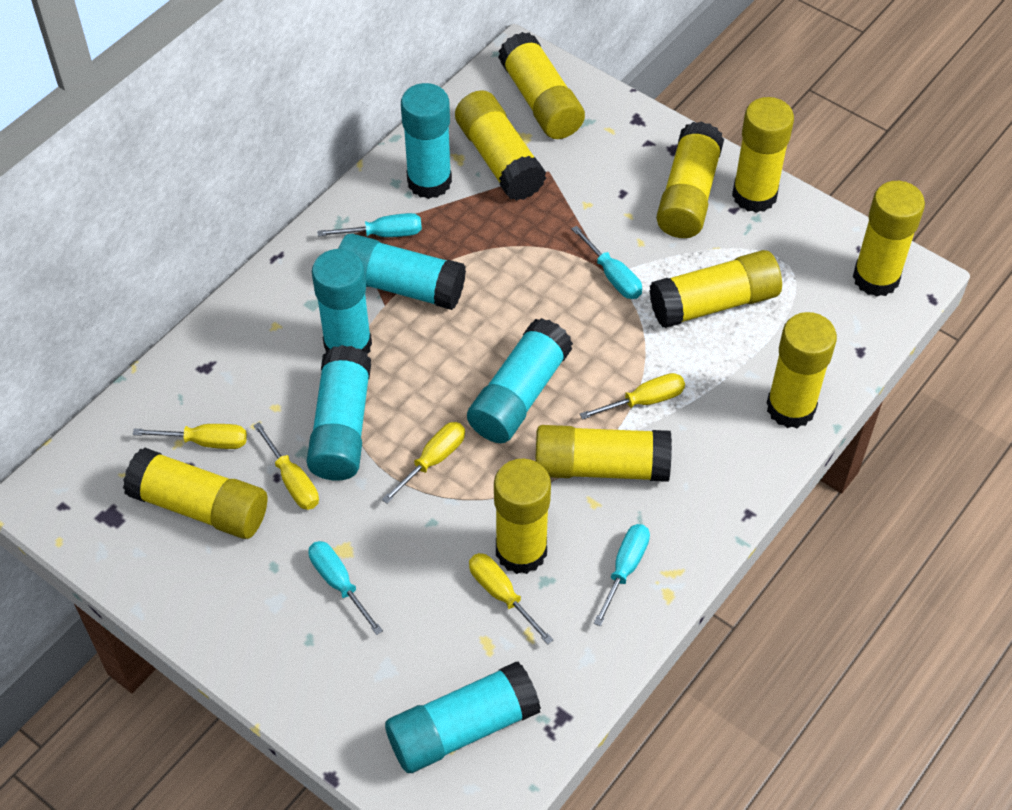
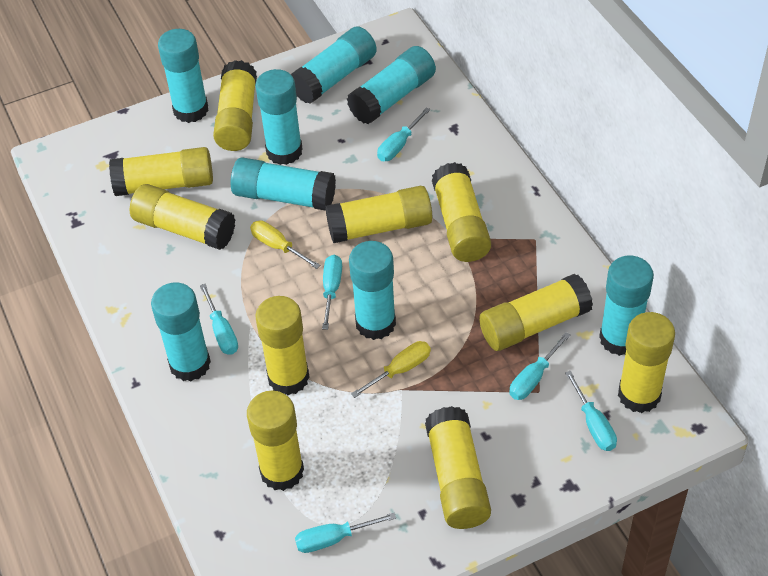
turquoise glue stick: 6 -> 8
turquoise screwdriver: 4 -> 6
yellow screwdriver: 5 -> 2

